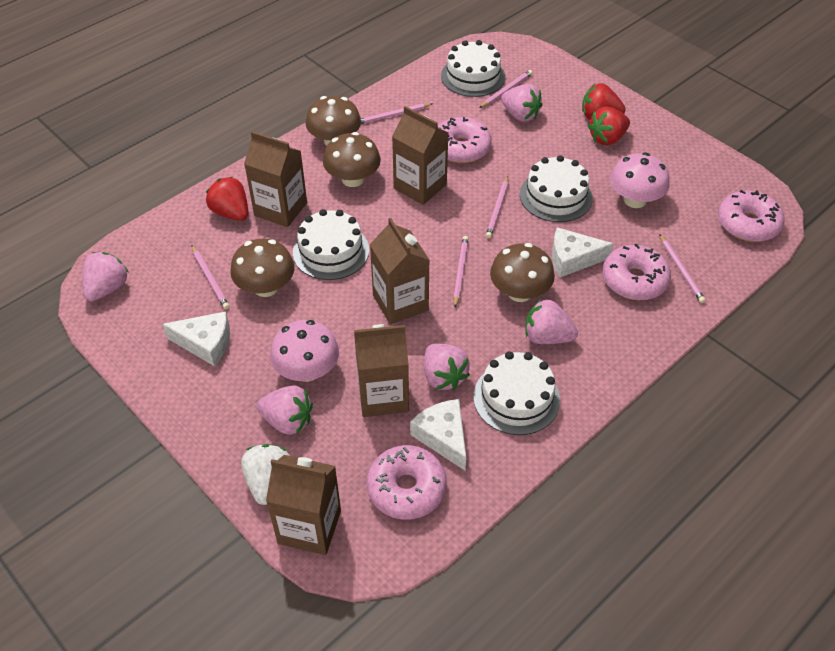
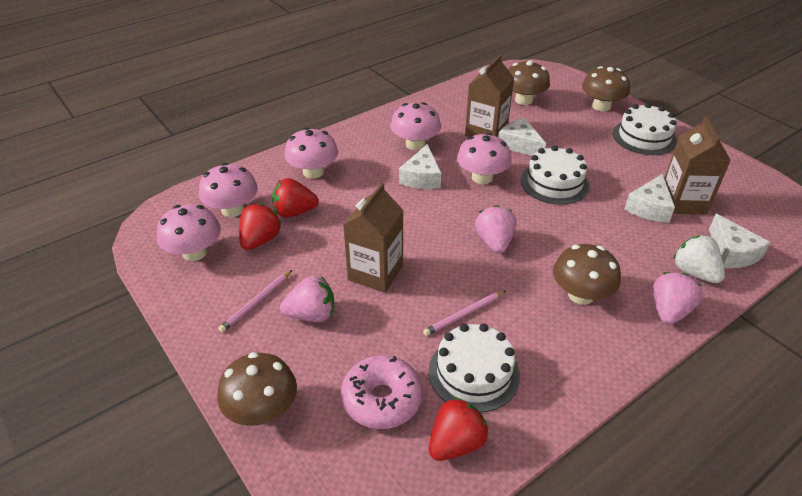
brown carton: 5 -> 3
pink donut: 4 -> 1
pink mushroom: 2 -> 5
pink pencil: 6 -> 2
pink strawberry: 5 -> 3
white cake: 4 -> 3
white cheese: 3 -> 4

